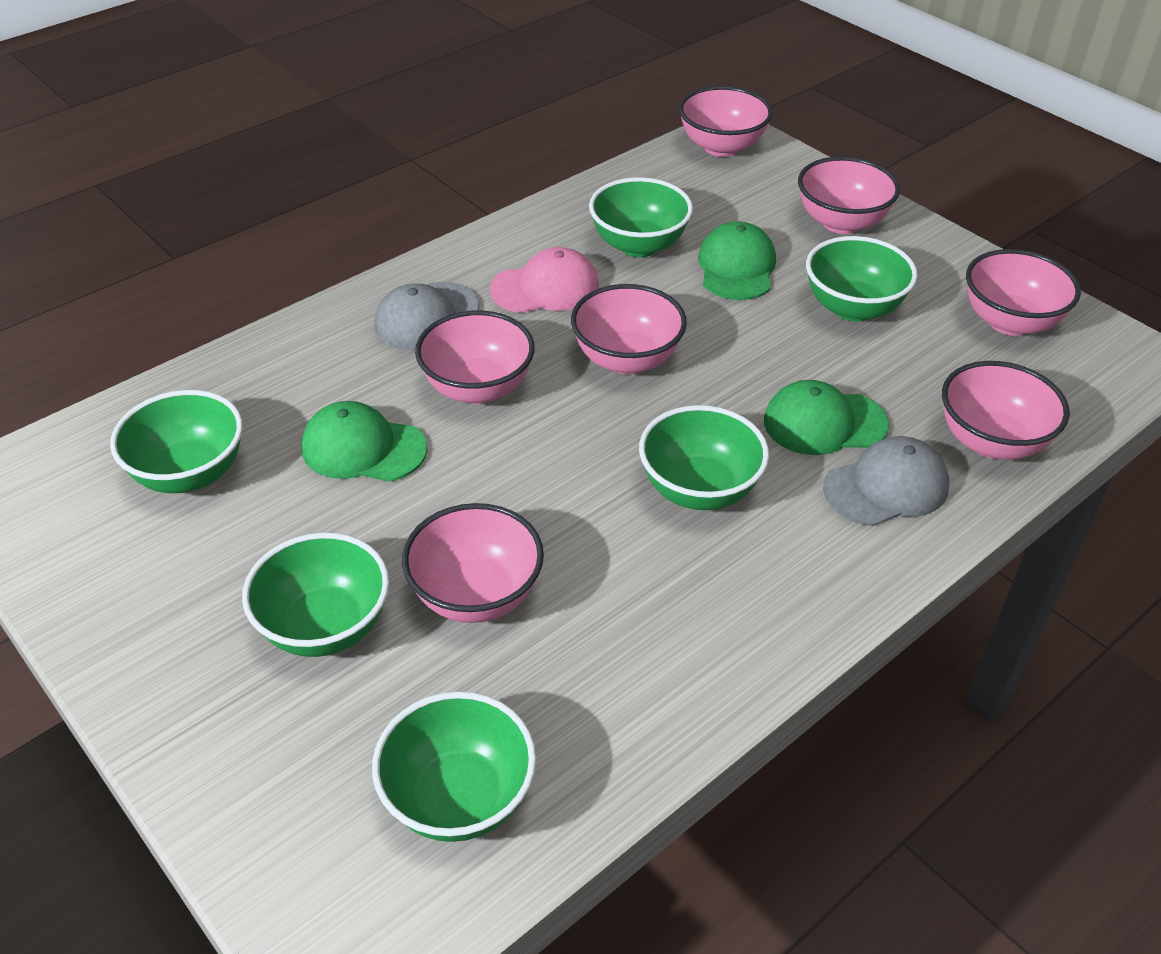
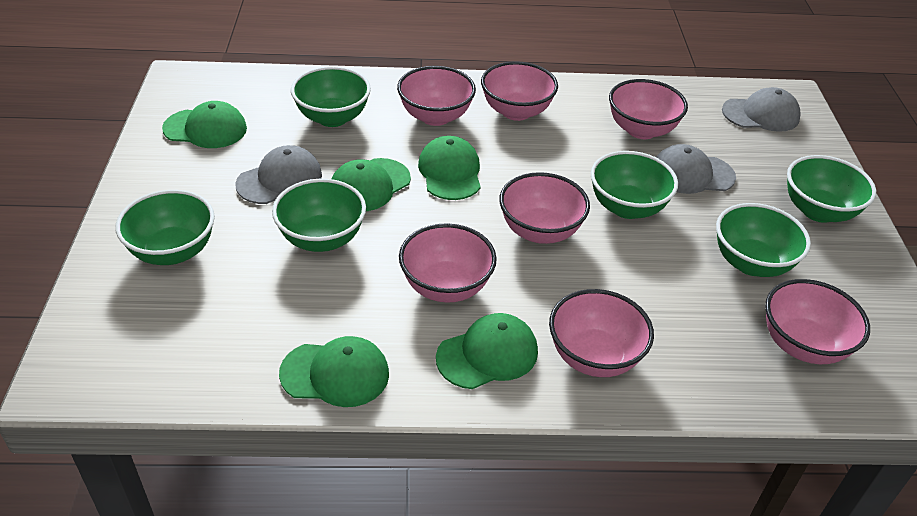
green cap: 3 -> 5
grey cap: 2 -> 3
pink cap: 1 -> 0

